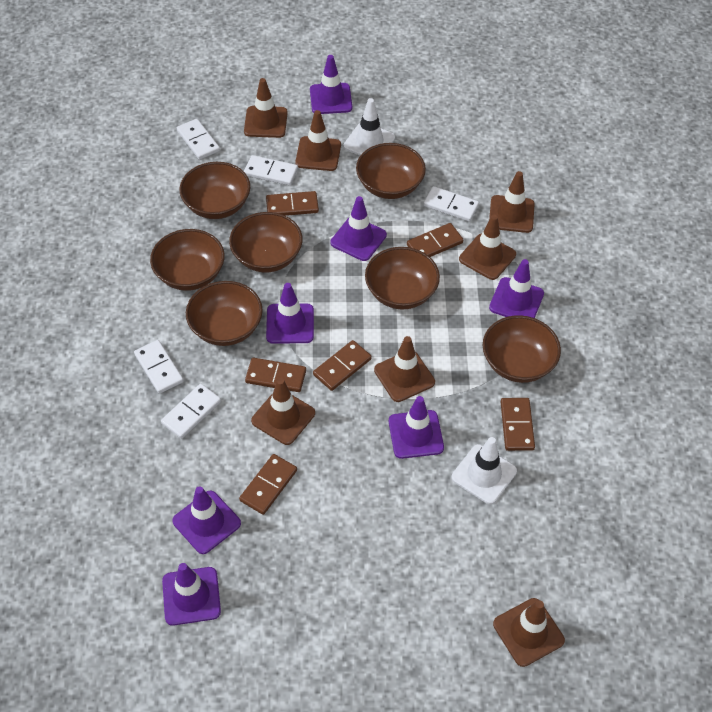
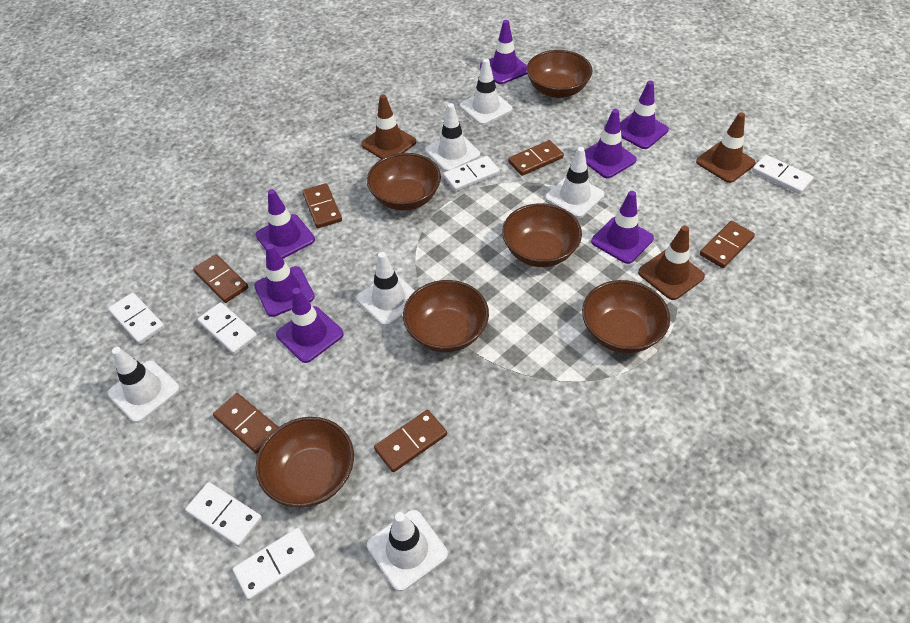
brown bowl: 7 -> 6
brown traffic cone: 7 -> 3
white domino: 5 -> 6
white traffic cone: 2 -> 6

